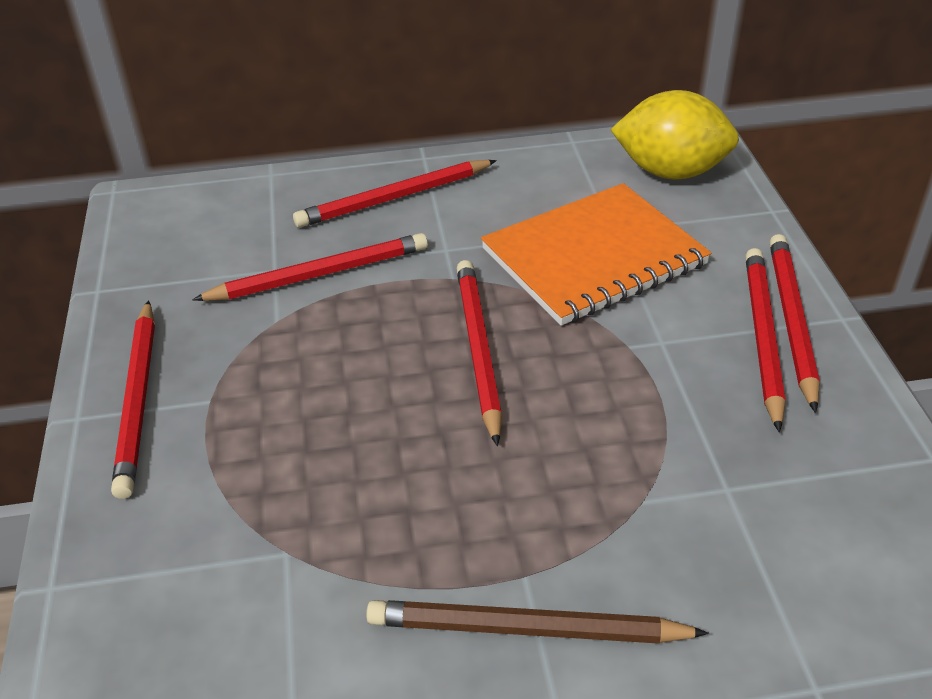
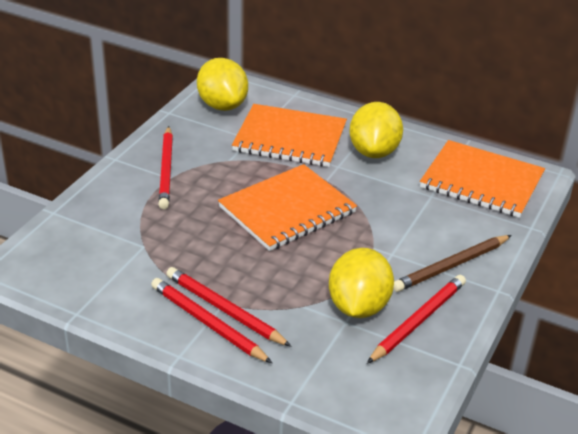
orange notebook: 1 -> 3
red pencil: 6 -> 4
yellow lemon: 1 -> 3

